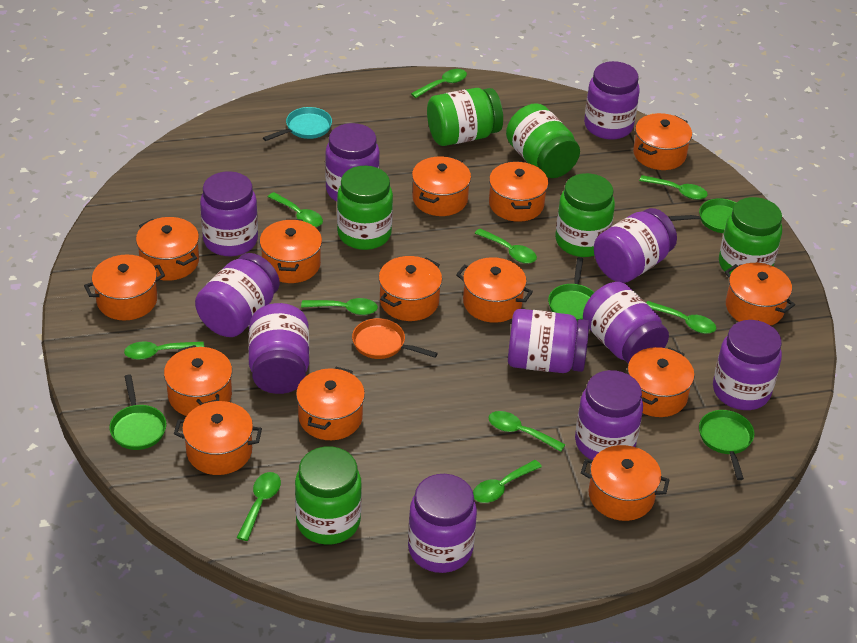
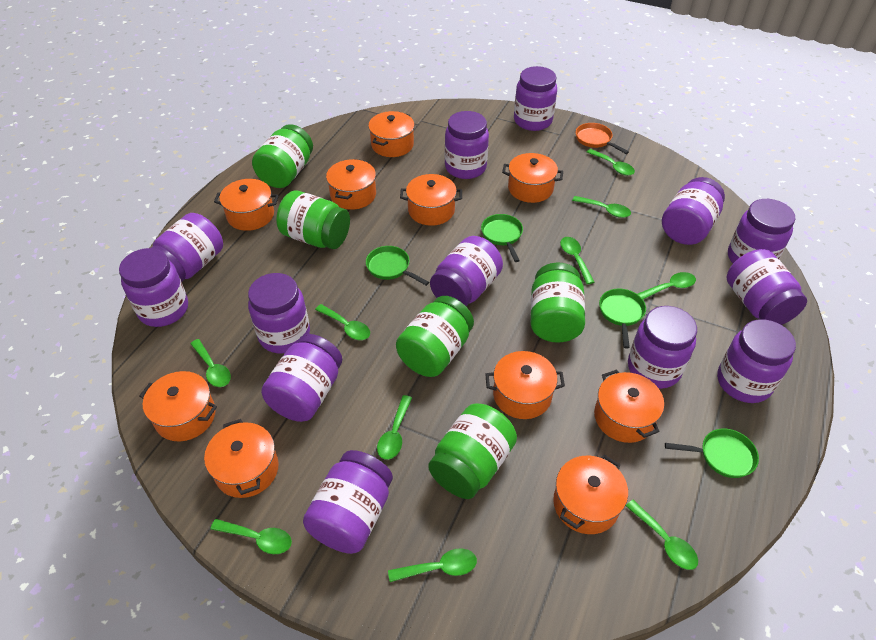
green jar: 6 -> 5
orange pot: 14 -> 10
purple jar: 11 -> 13
turquoise pan: 1 -> 0

